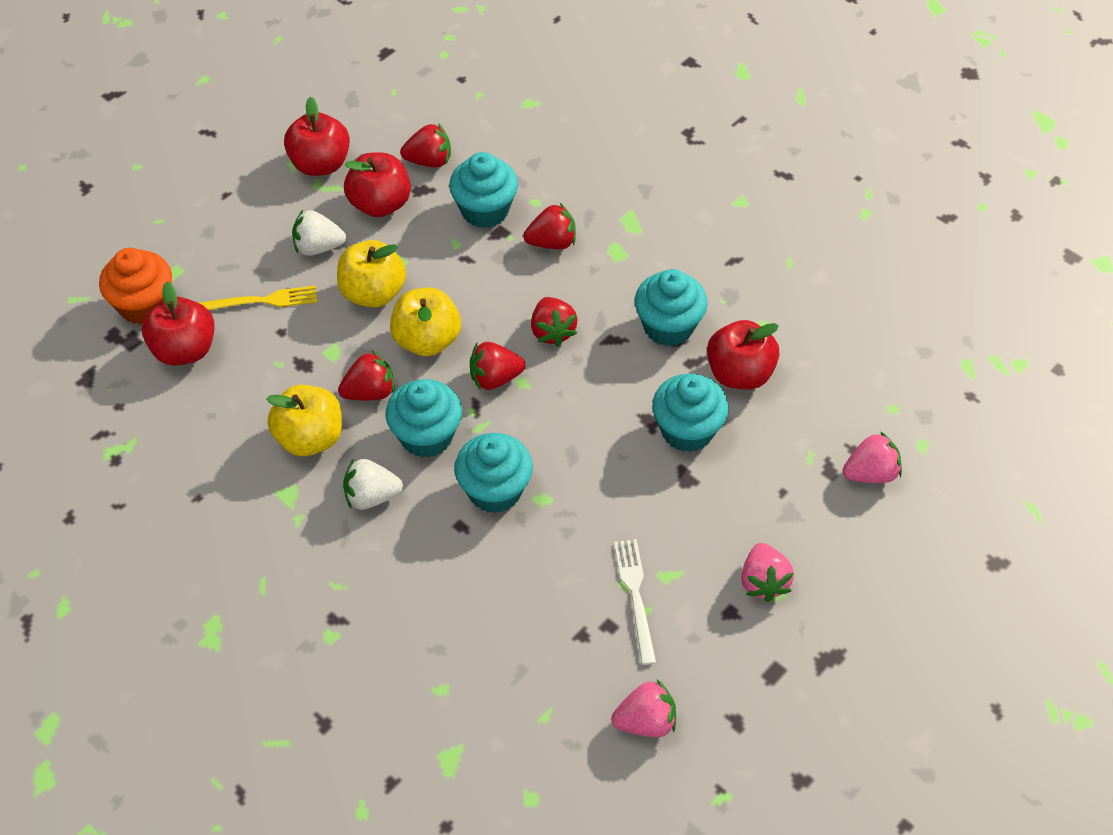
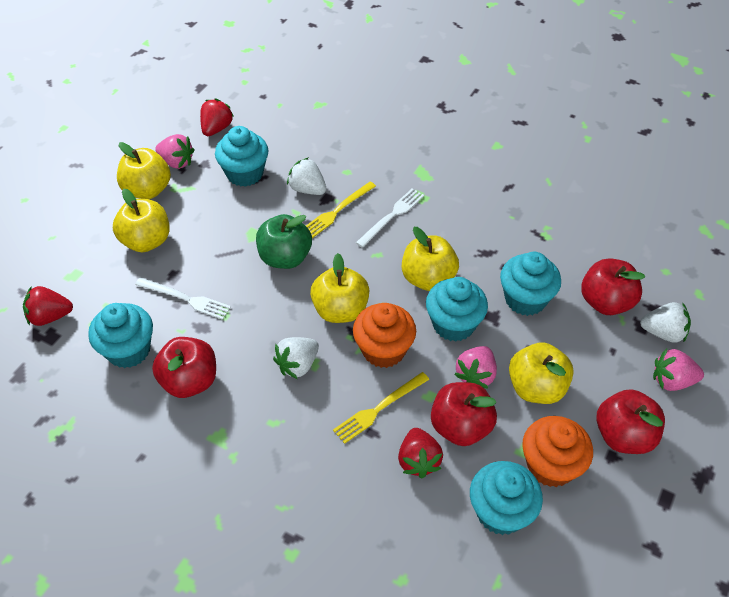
green apple: 0 -> 1
orange cupcake: 1 -> 2
red strawberry: 5 -> 3
white fork: 1 -> 2
white strawberry: 2 -> 3
yellow apple: 3 -> 5
yellow fork: 1 -> 2

